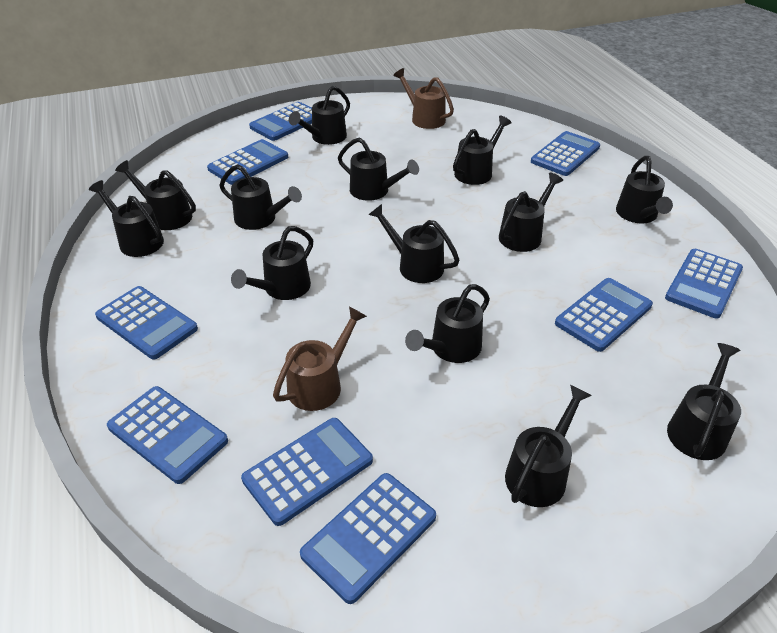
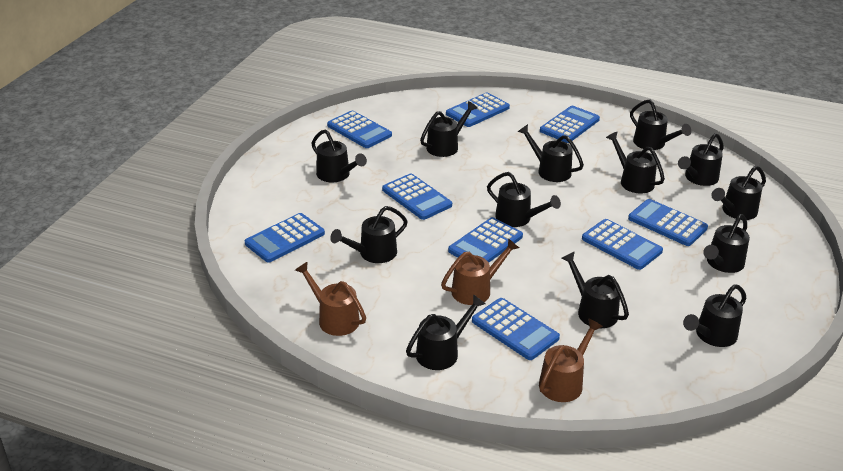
brown watering can: 2 -> 3

